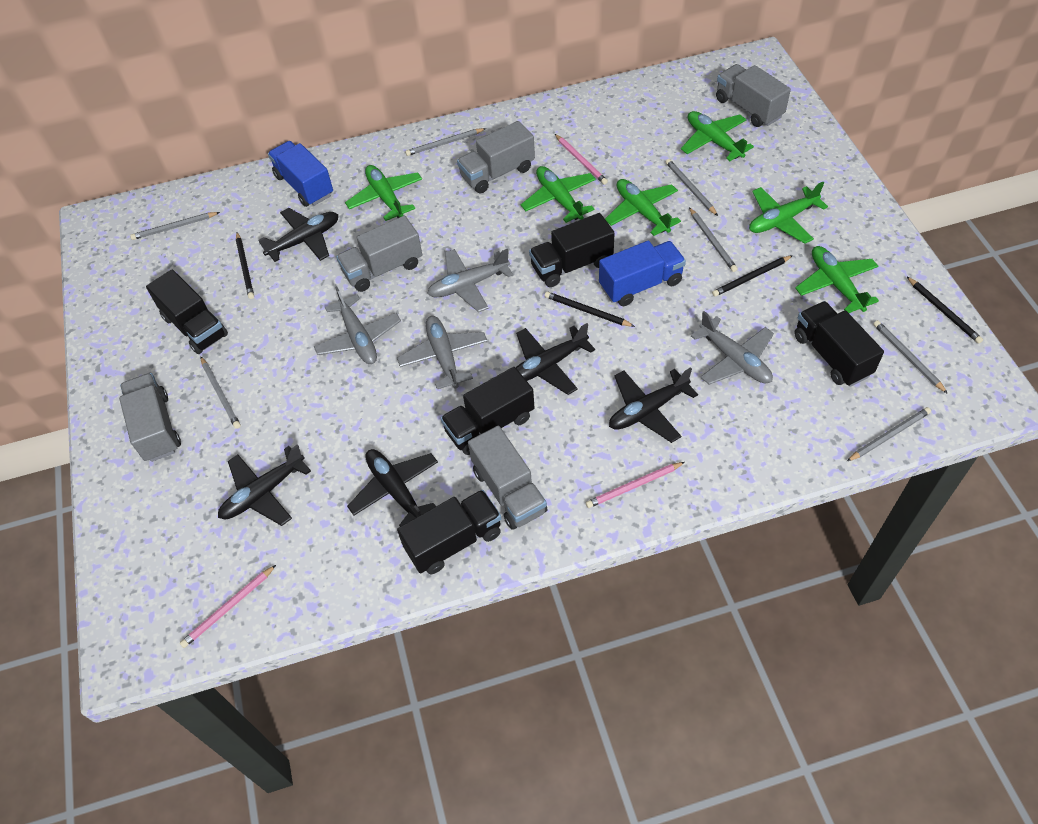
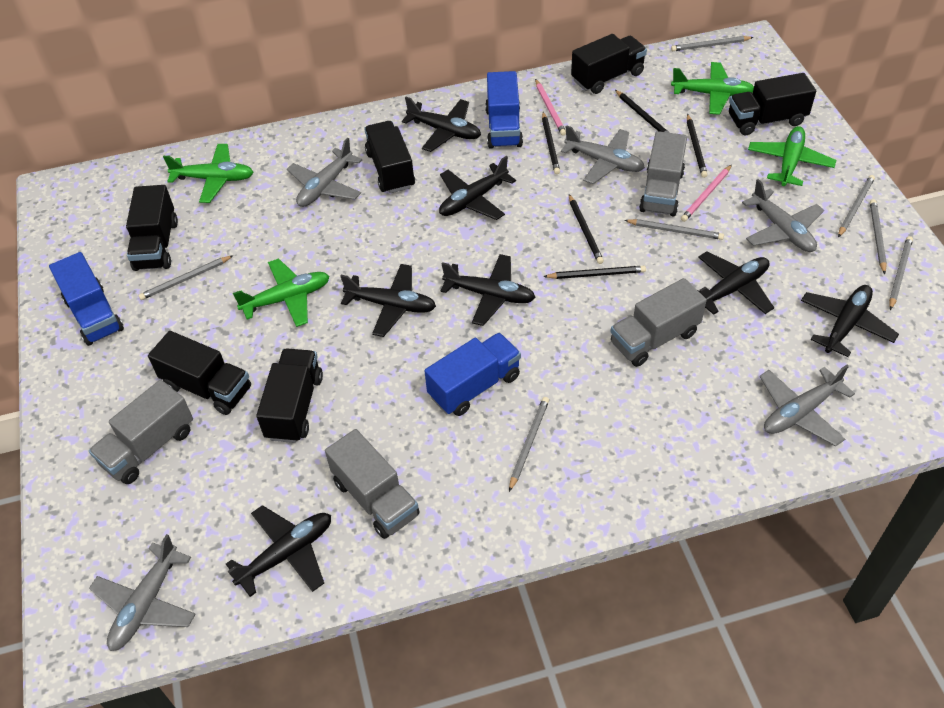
black pencil: 4 -> 5
black plane: 5 -> 7
black truck: 5 -> 6
blue truck: 2 -> 3
green plane: 6 -> 4
grey plane: 4 -> 5
grey truck: 5 -> 4
pink pencil: 3 -> 2

